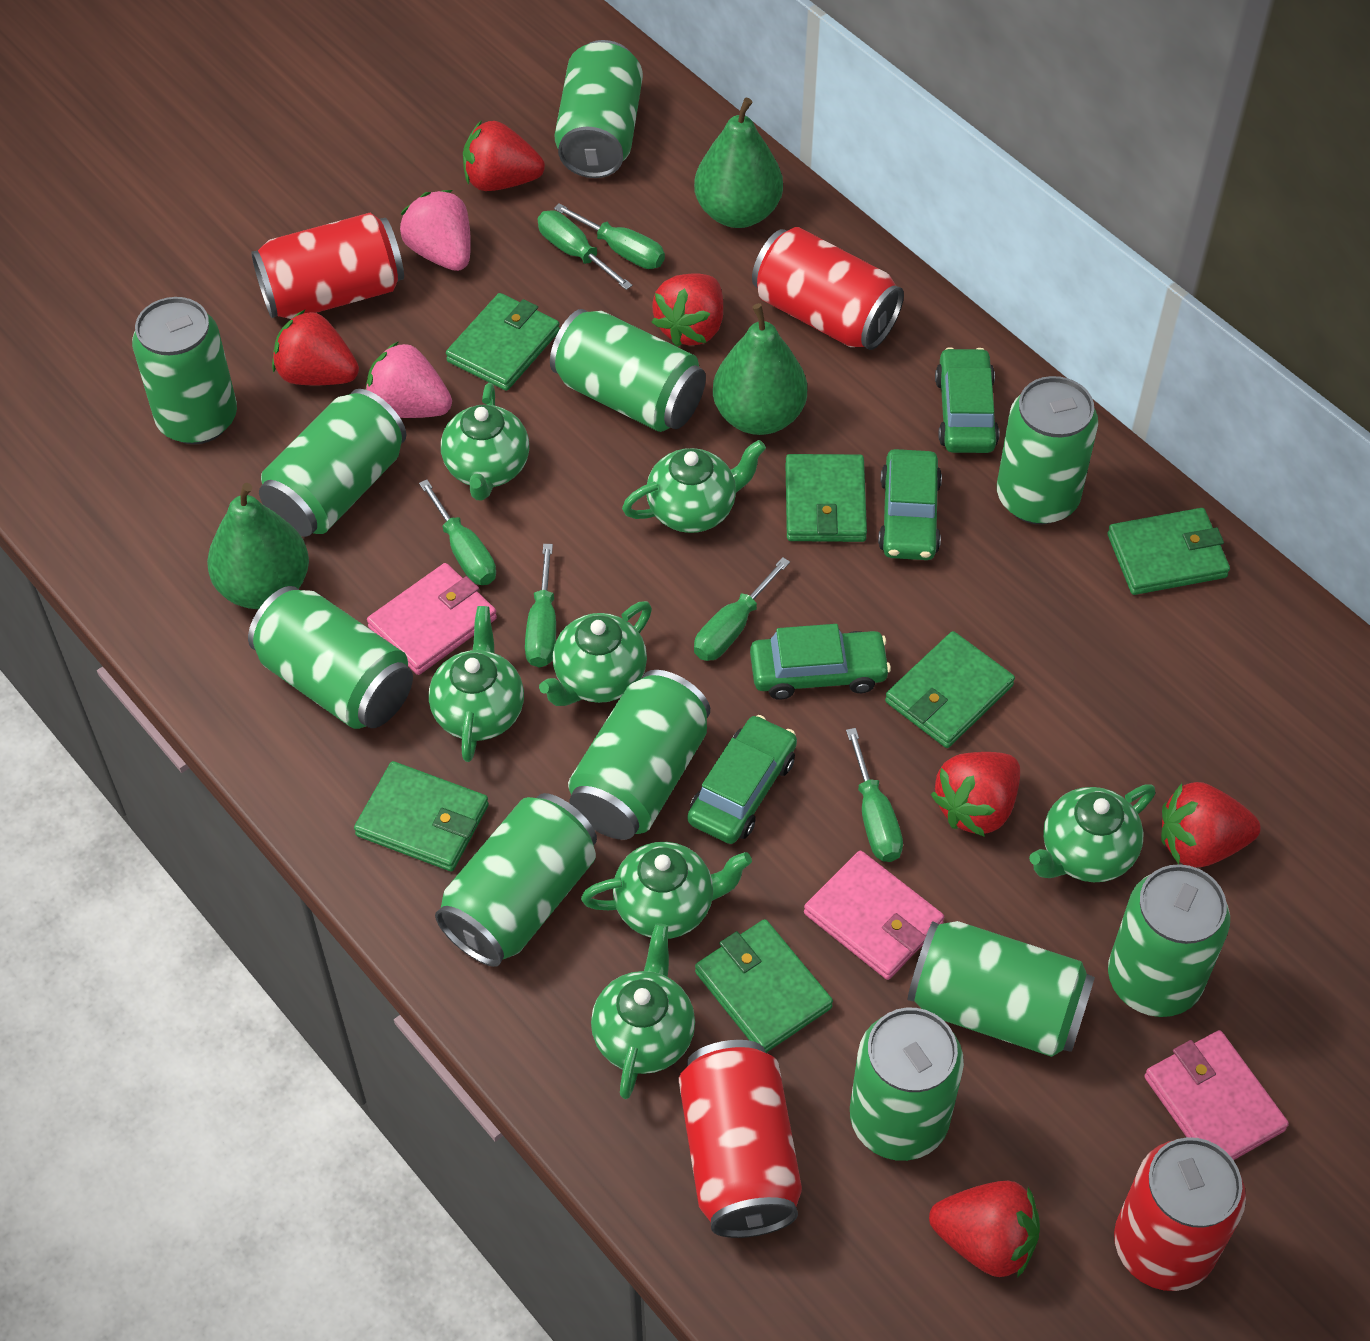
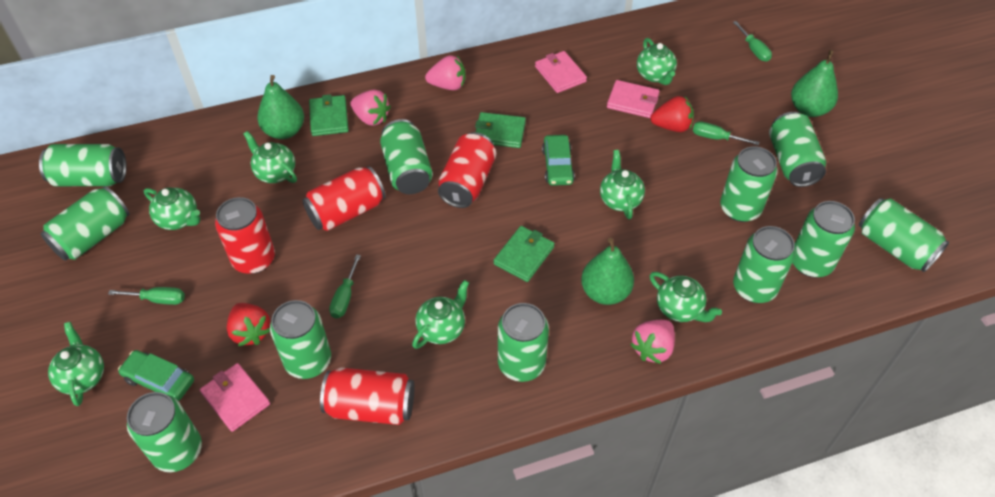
green car: 4 -> 2
green screwdriver: 6 -> 4
green wallet: 6 -> 3
pink strawberry: 2 -> 3
red strawberry: 6 -> 2

